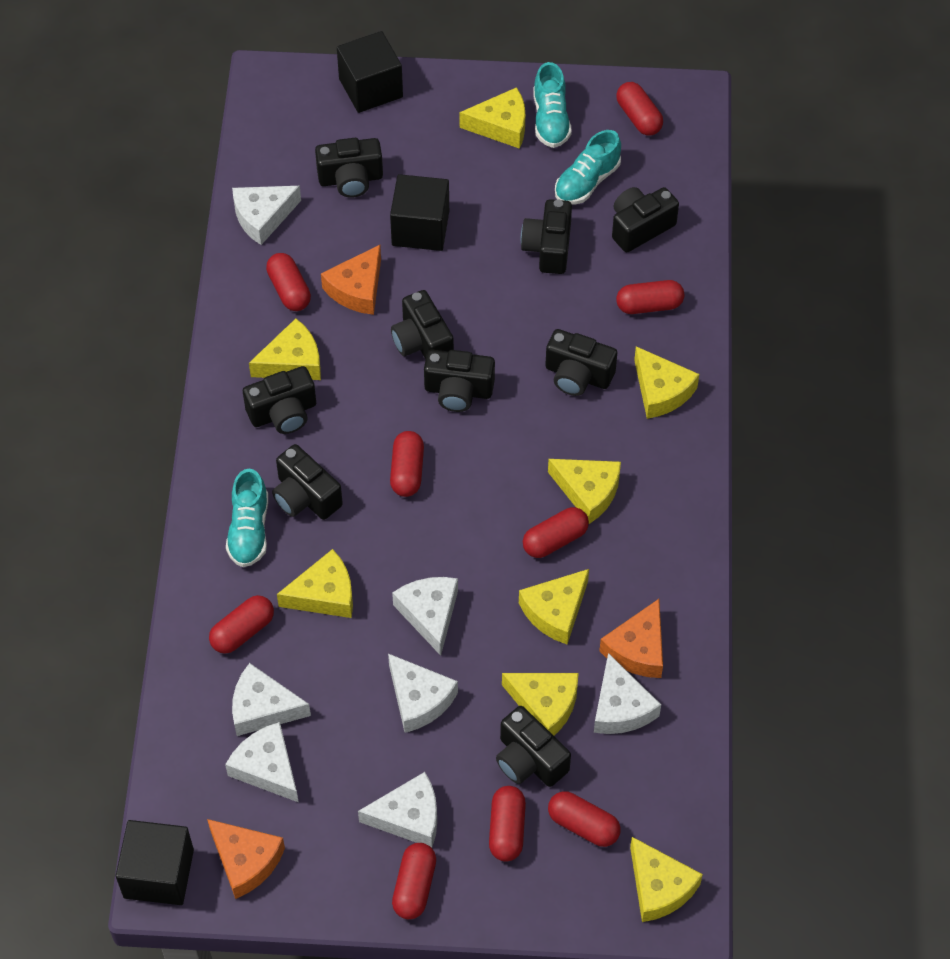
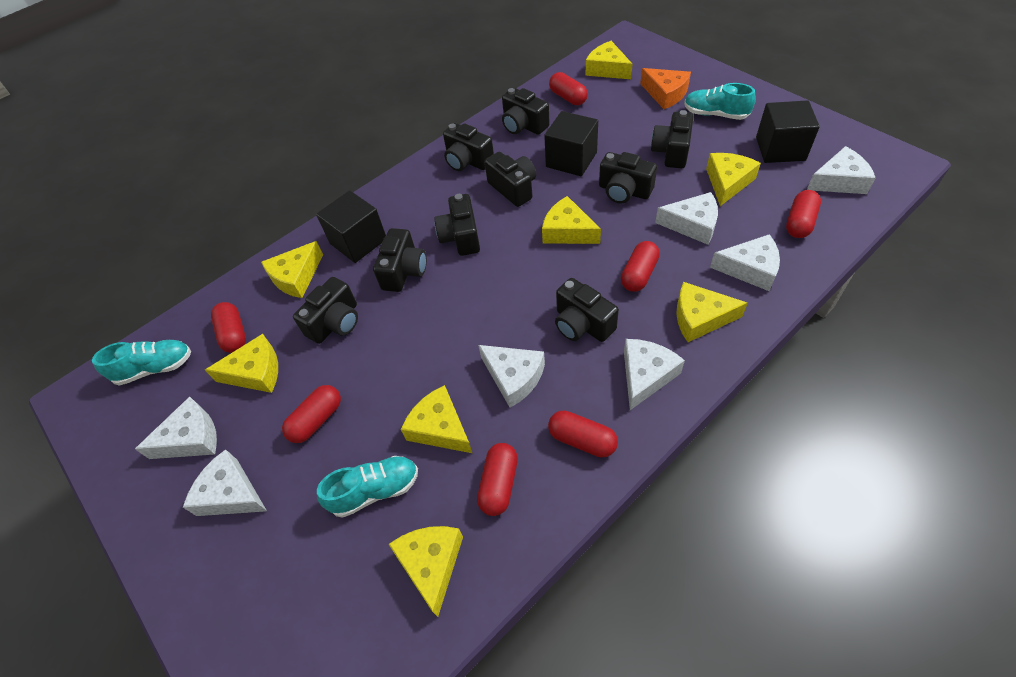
orange cheese: 3 -> 1
red capsule: 9 -> 7

